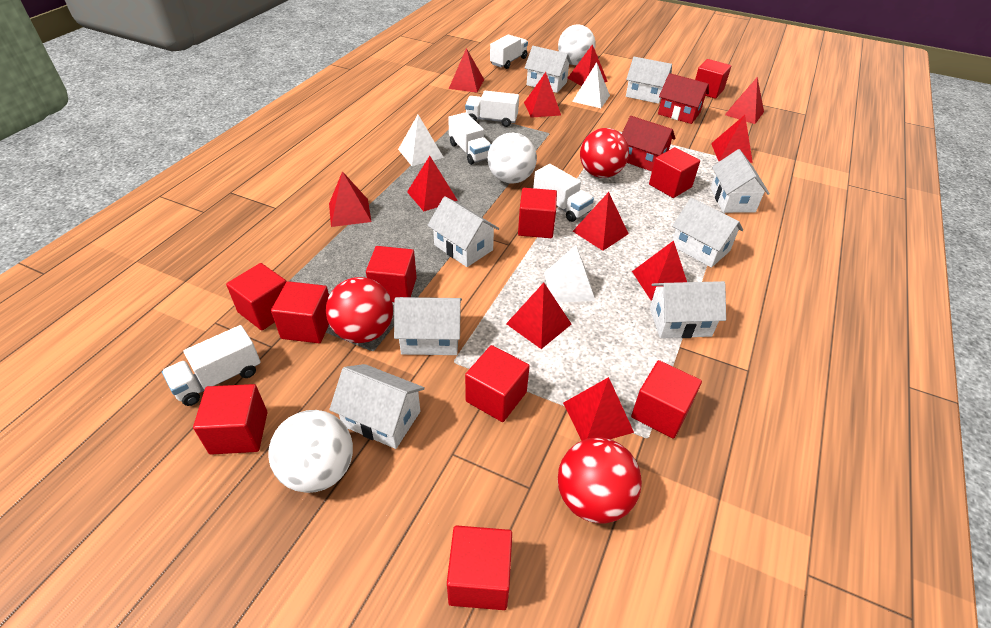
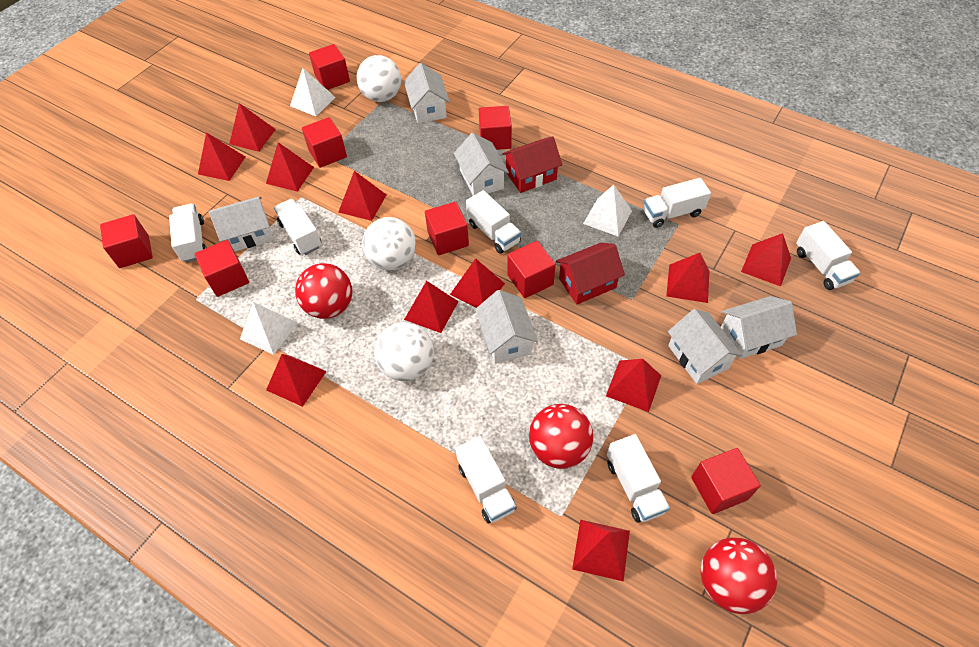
red cube: 10 -> 8
white house: 8 -> 6
white truck: 5 -> 7

